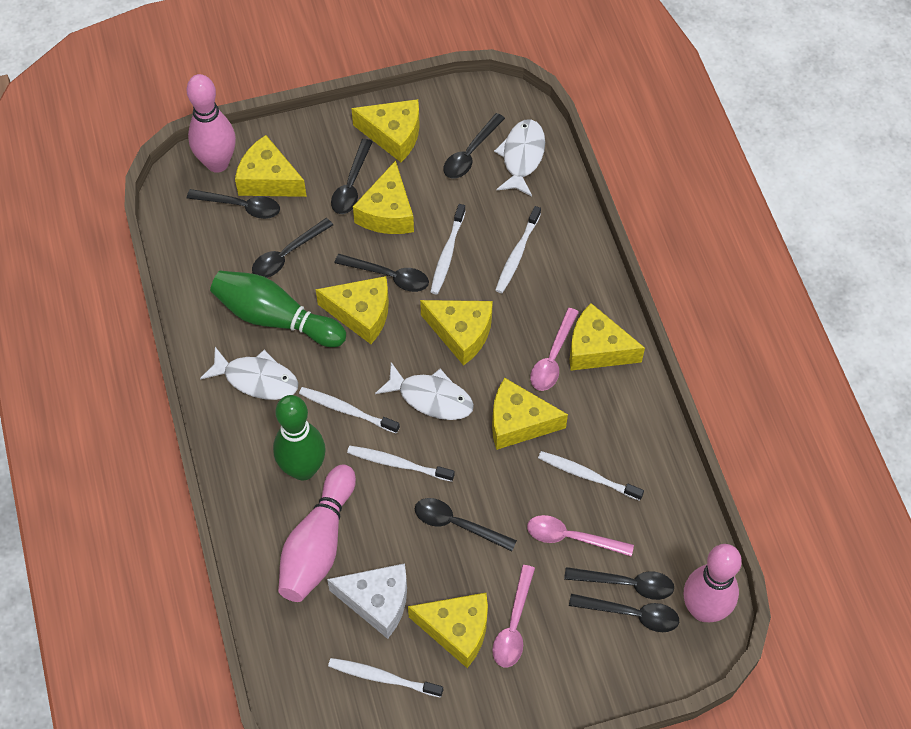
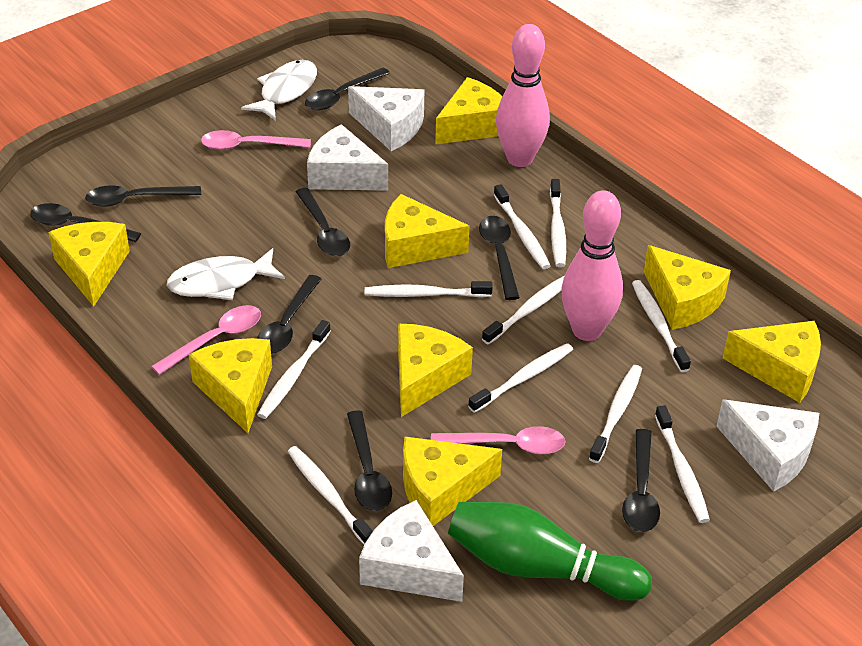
green bowling pin: 2 -> 1
pink bowling pin: 3 -> 2
white cheese: 1 -> 4
white fish: 3 -> 2
white toothbrush: 6 -> 10

